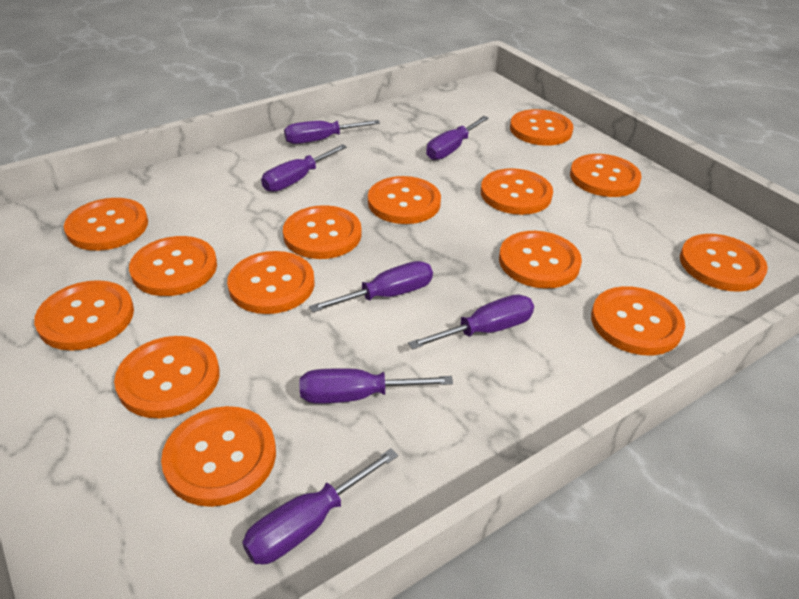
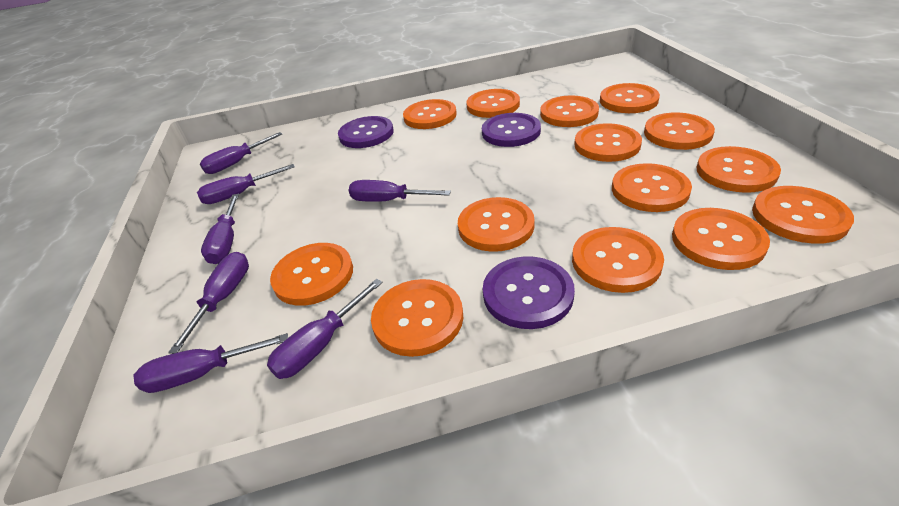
purple button: 0 -> 3

